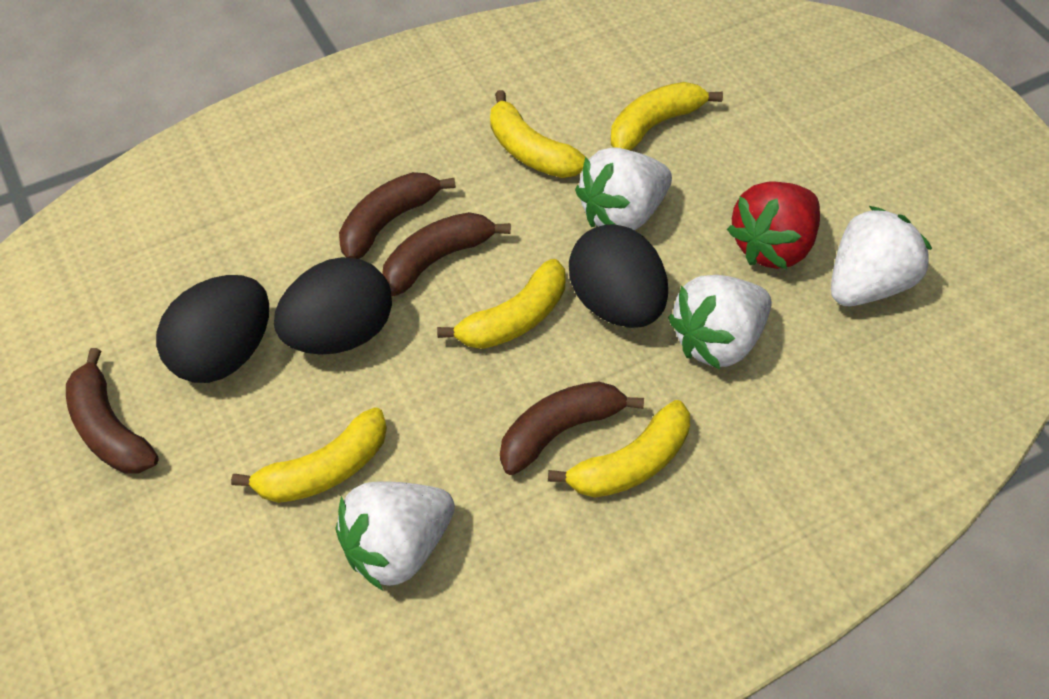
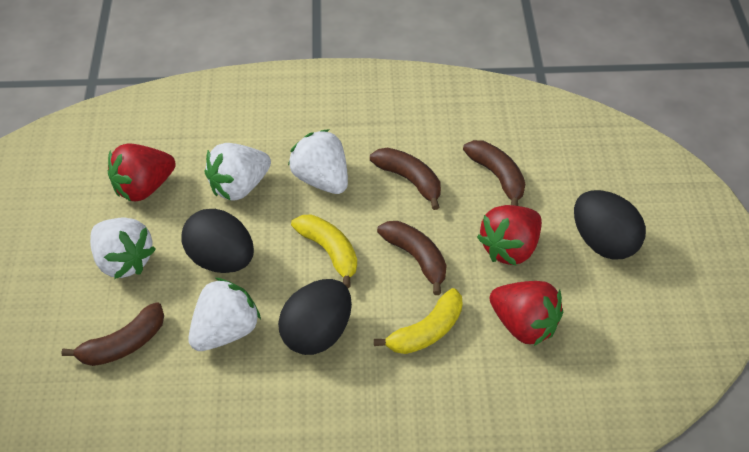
red strawberry: 1 -> 3
yellow banana: 5 -> 2

